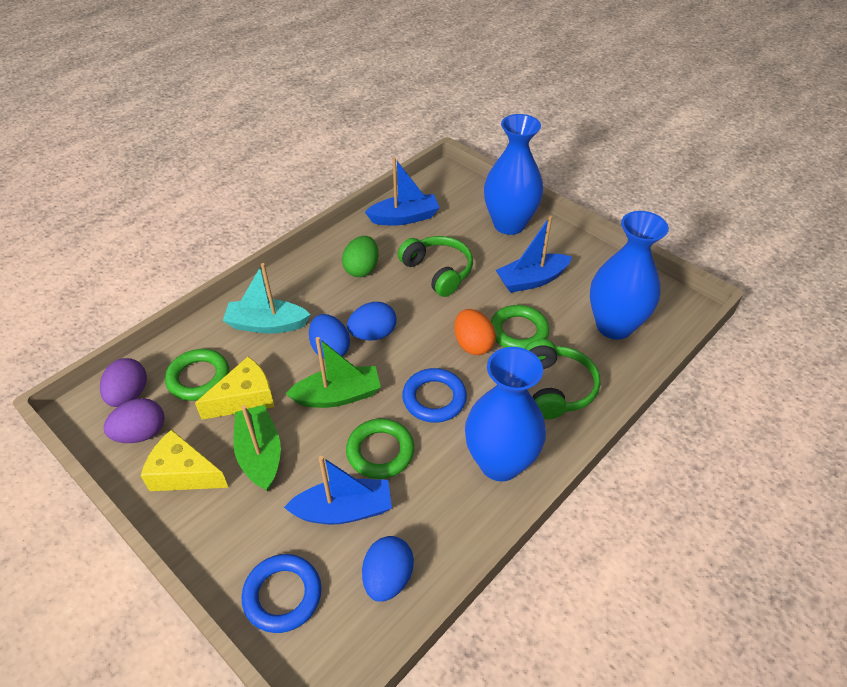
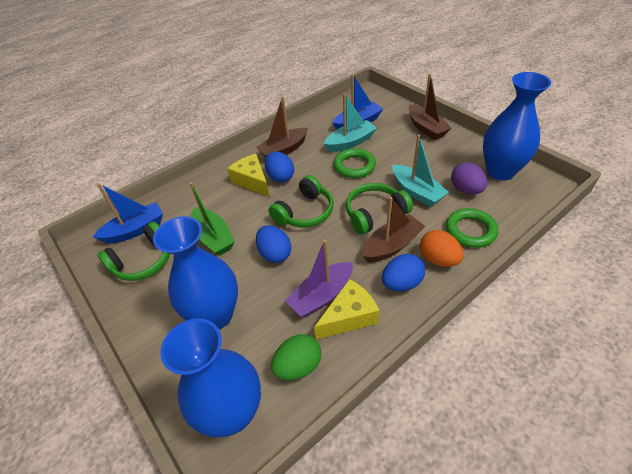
blue boat: 3 -> 2
blue ring: 2 -> 0
brown boat: 0 -> 3
green boat: 2 -> 1
green headphones: 2 -> 3
green ring: 3 -> 2
purple boat: 0 -> 1
purple egg: 2 -> 1
turquoise boat: 1 -> 2

